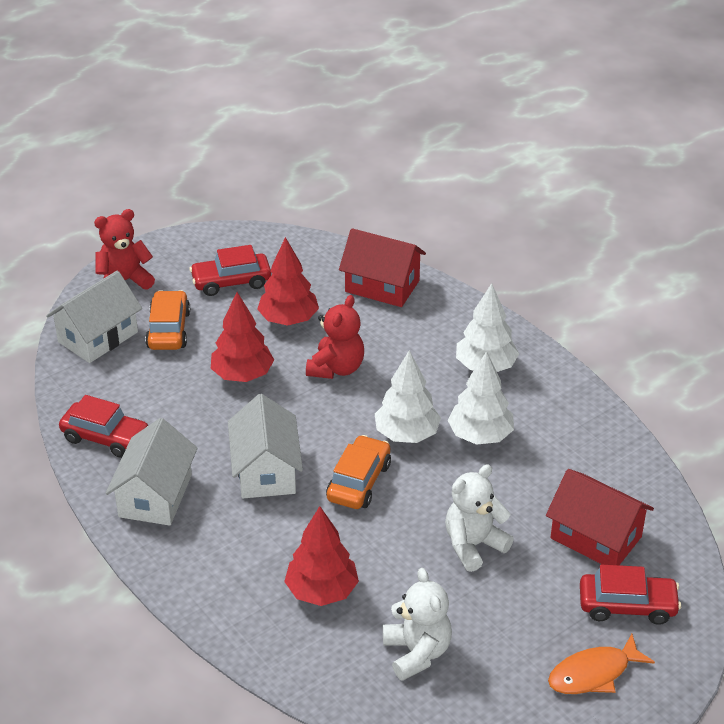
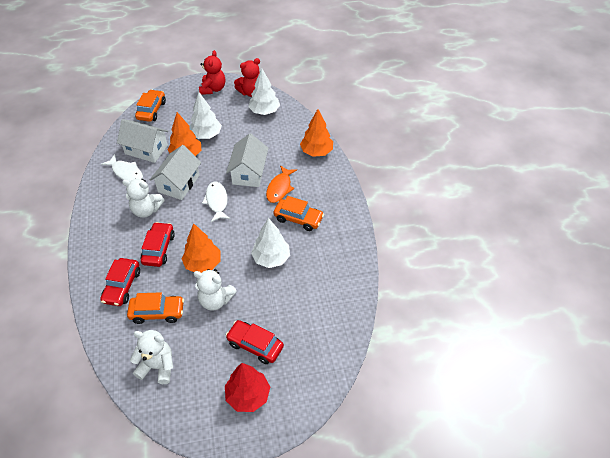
orange car: 2 -> 3
orange tree: 0 -> 3
red house: 2 -> 0
red tree: 3 -> 1
white fish: 0 -> 2
white teddy bear: 2 -> 3

